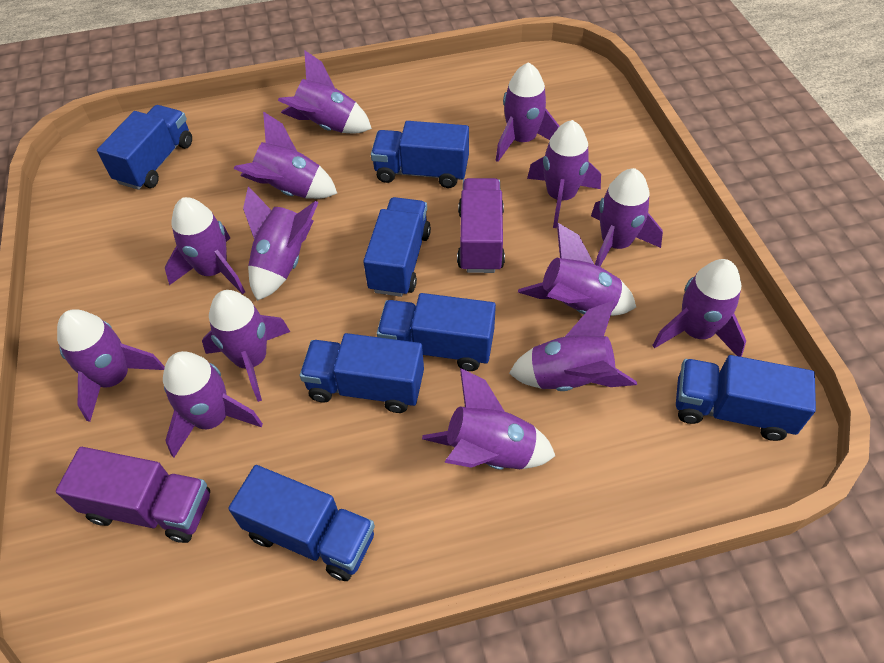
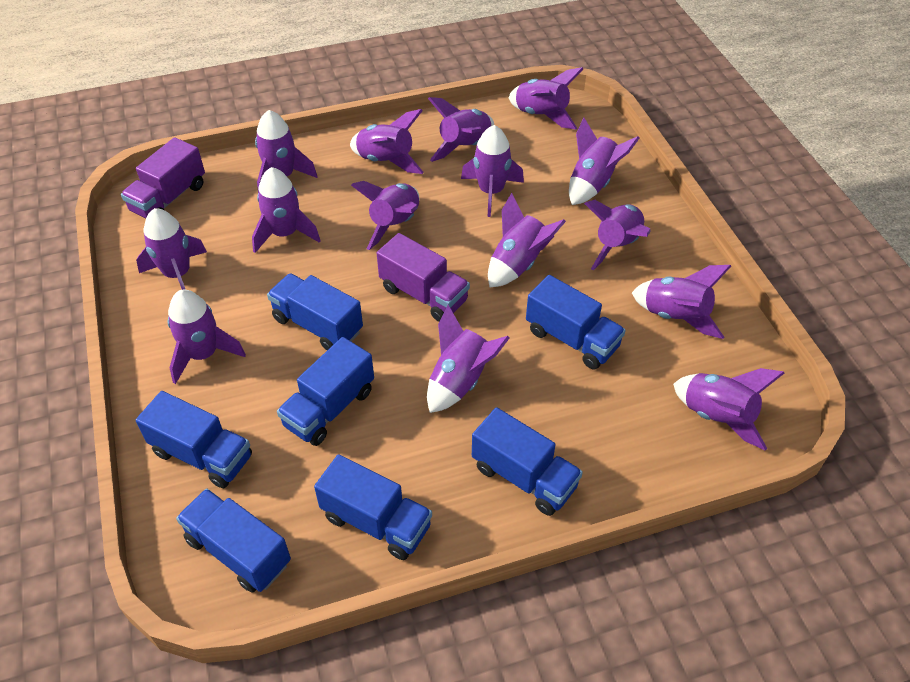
purple rocket: 14 -> 15

